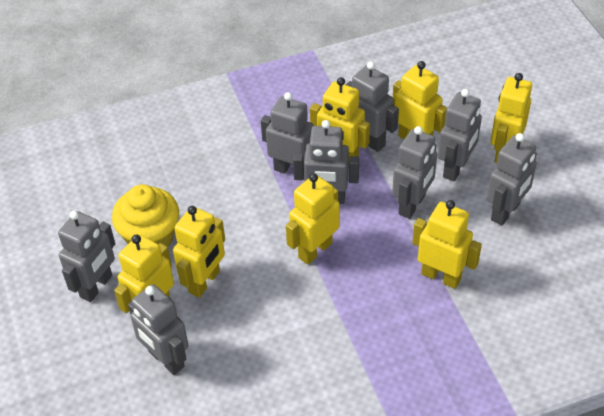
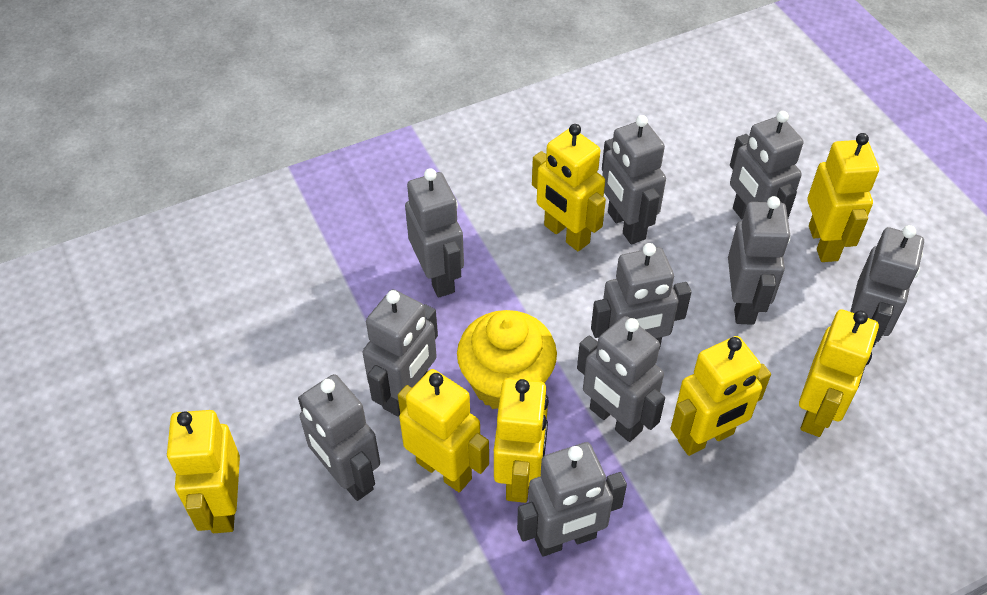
grey robot: 8 -> 10

